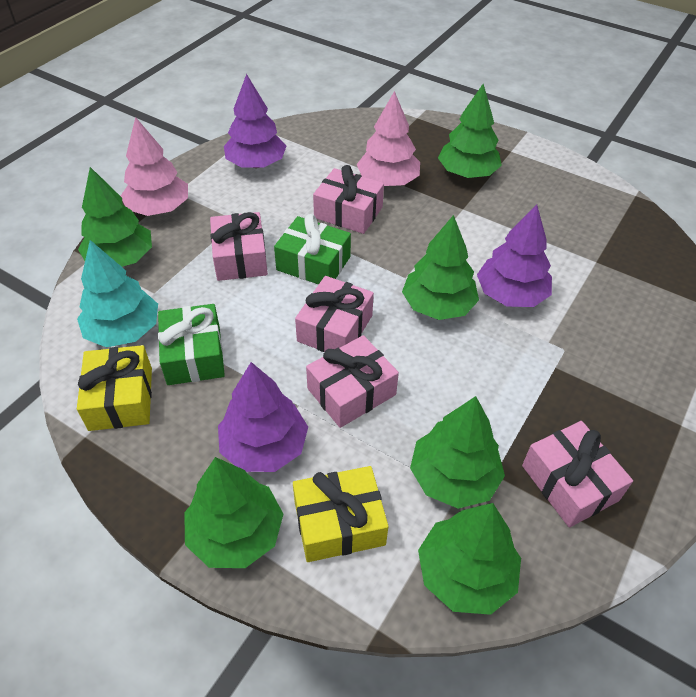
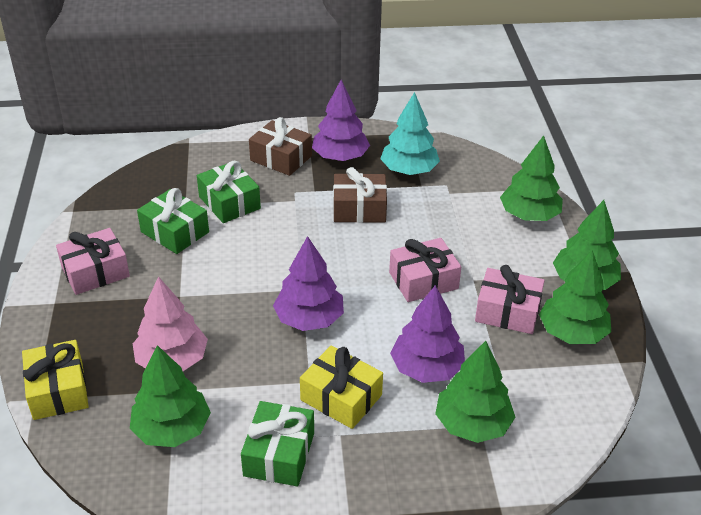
brown gift: 0 -> 2
green gift: 2 -> 3
green tree: 6 -> 5
pink gift: 5 -> 3
pink tree: 2 -> 1

